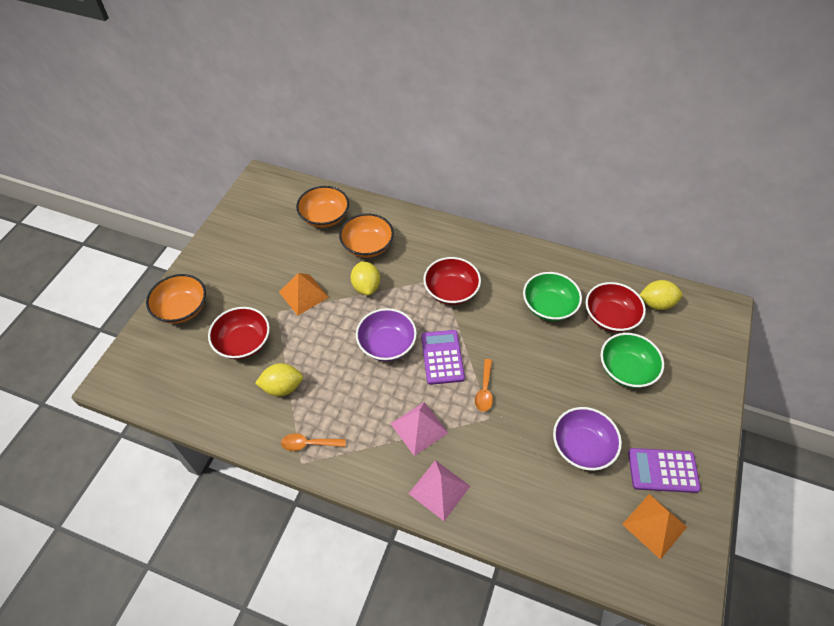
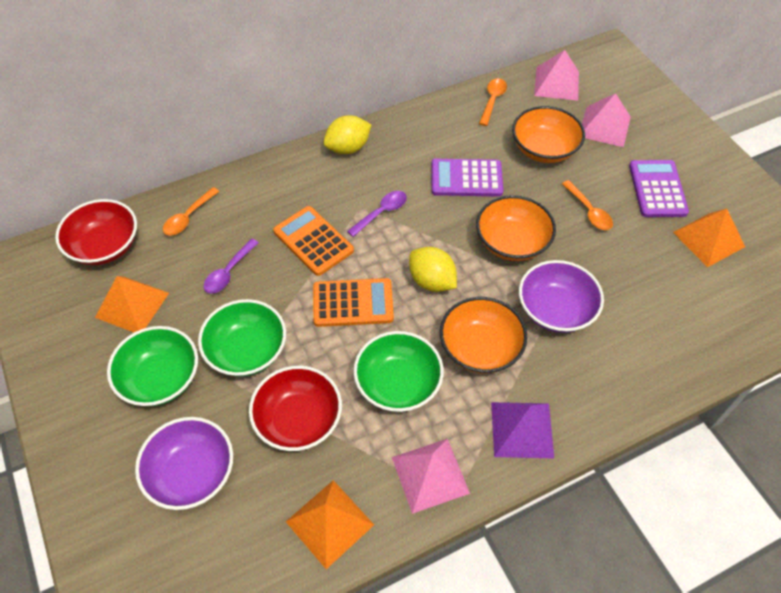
green bowl: 2 -> 3
orange calculator: 0 -> 2
orange pyramid: 2 -> 3
orange spoon: 2 -> 3
pink pyramid: 2 -> 3
purple pyramid: 0 -> 1
purple spoon: 0 -> 2
red bowl: 3 -> 2
yellow lemon: 3 -> 2

